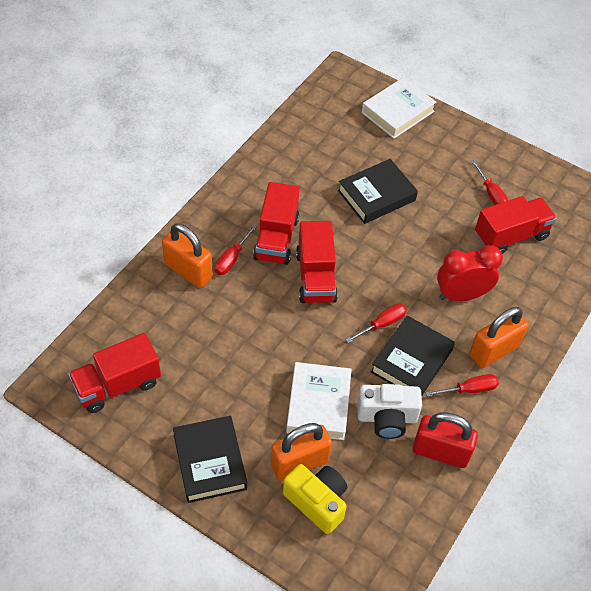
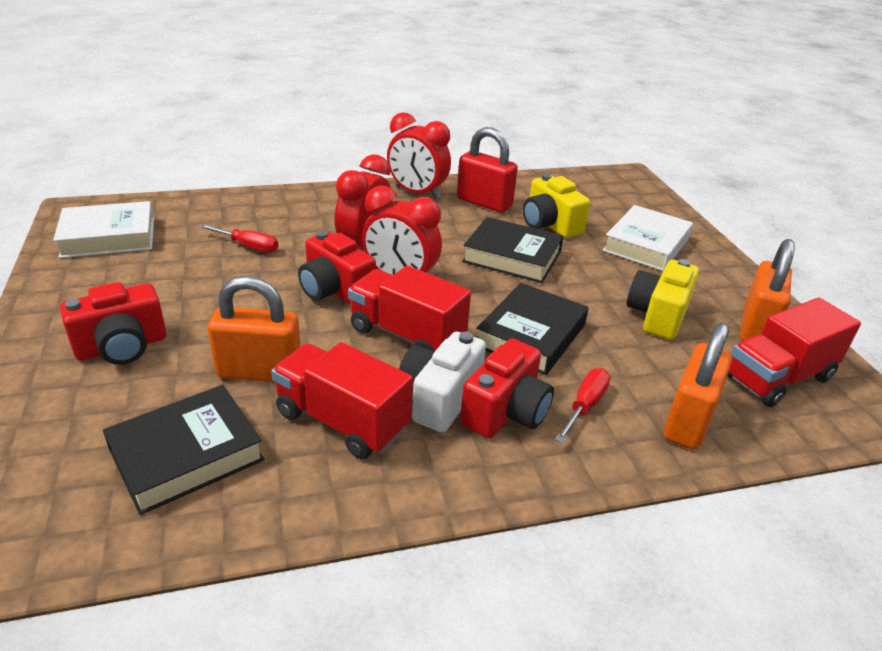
red camera: 0 -> 3
red clock: 1 -> 3
red screwdriver: 4 -> 2
red truck: 4 -> 3
yellow camera: 1 -> 2

